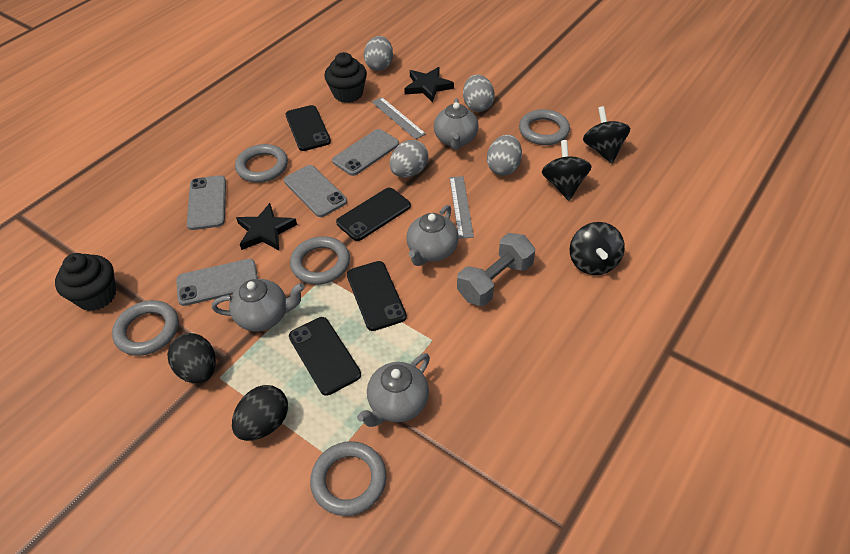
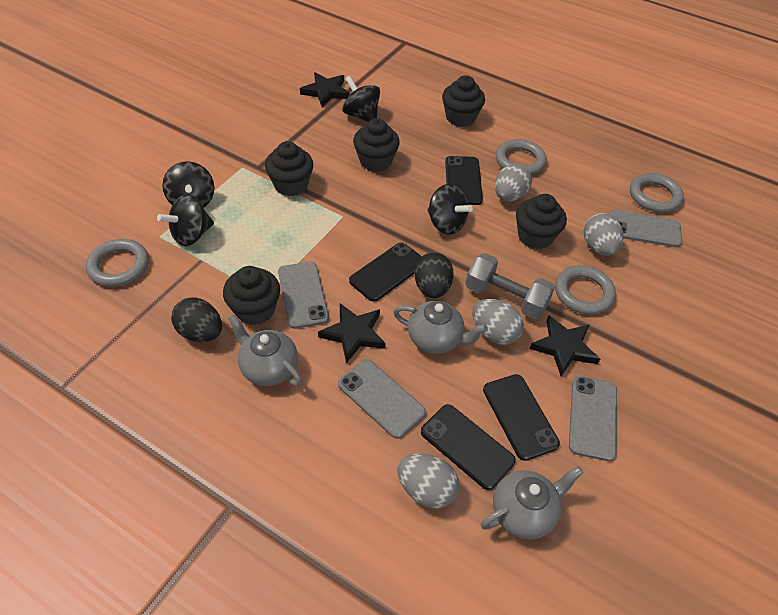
black cupcake: 2 -> 5
black spinning top: 3 -> 4
black star: 2 -> 3
grey ring: 5 -> 4
grey ruler: 2 -> 0
grey teapot: 4 -> 3

